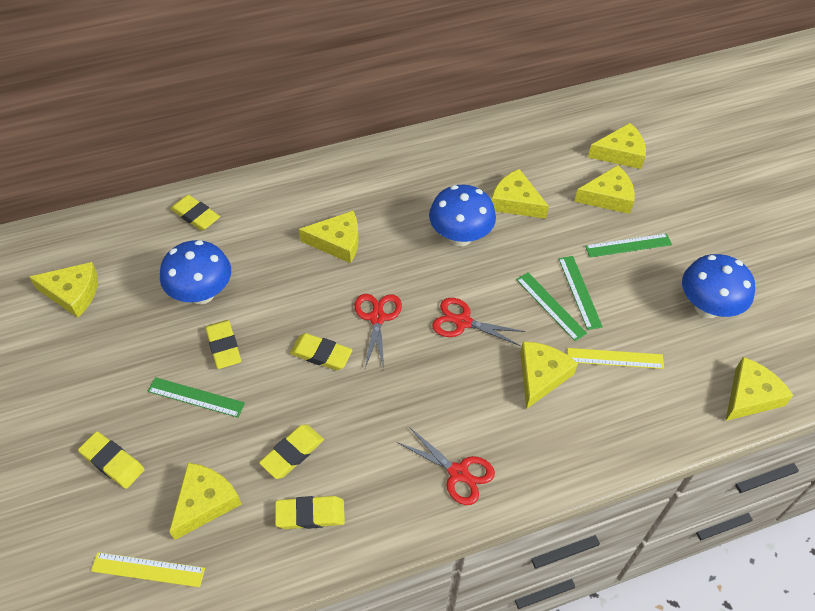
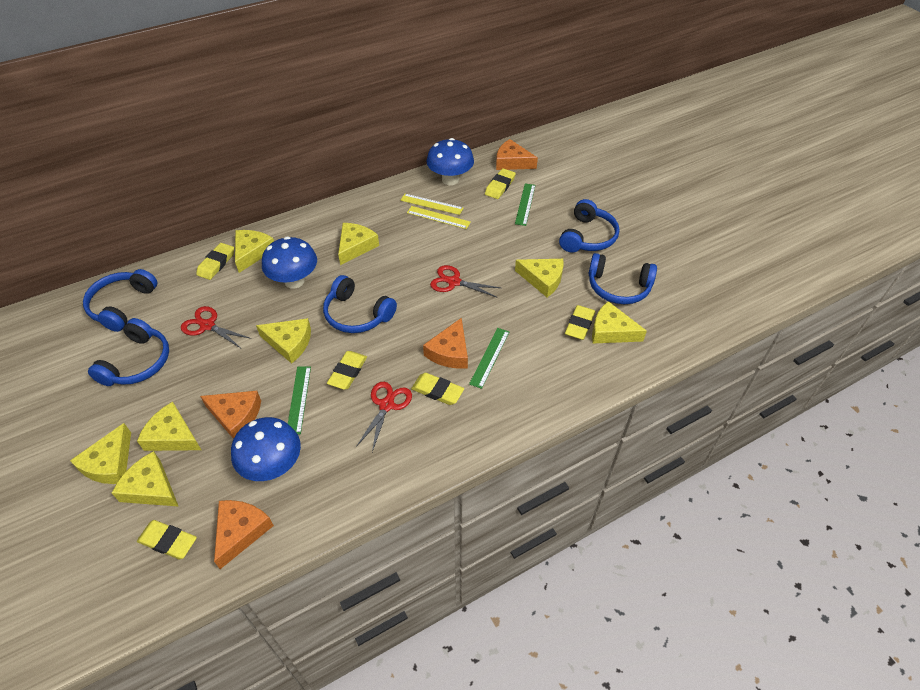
blue headphones: 0 -> 5
green ruler: 4 -> 3
orange cheese: 0 -> 4

